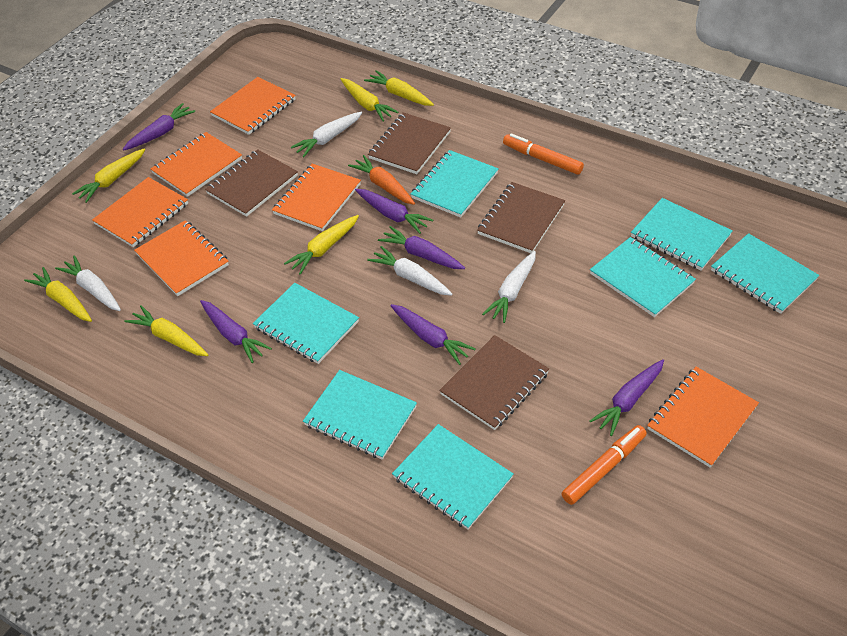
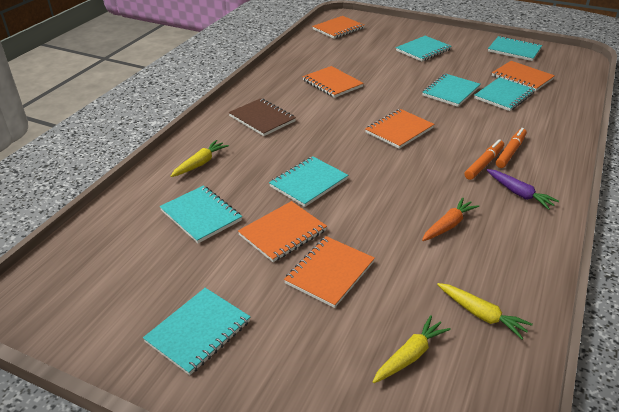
brown notebook: 4 -> 1
purple carrot: 6 -> 1
white carrot: 4 -> 0
yellow carrot: 6 -> 3

